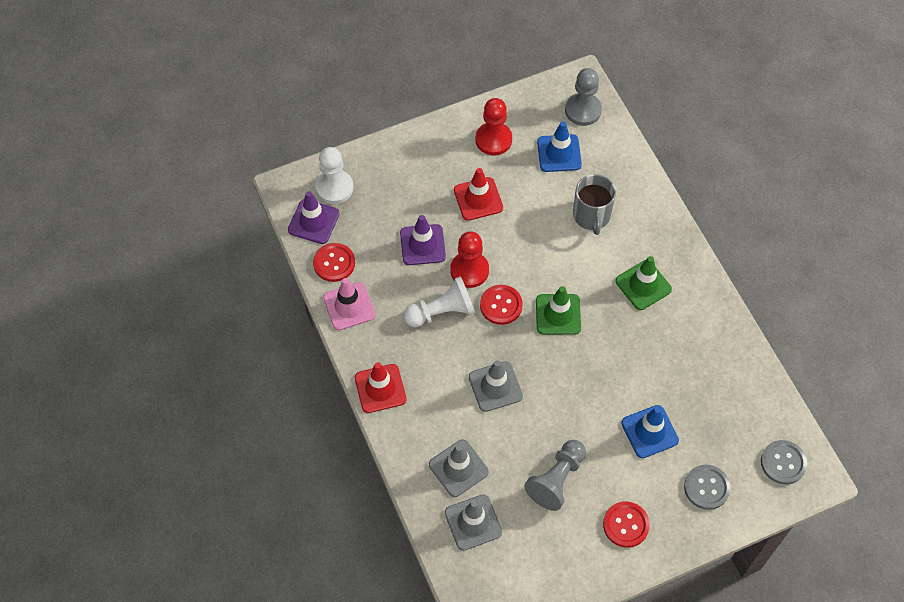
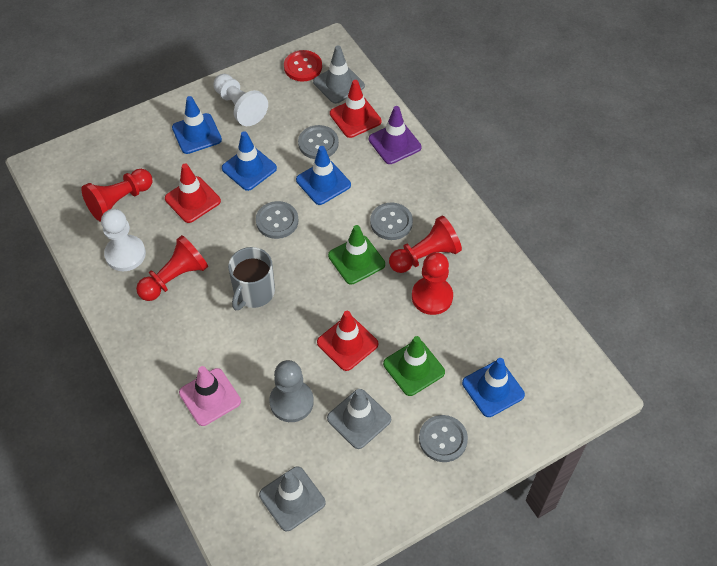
blue traffic cone: 2 -> 4
grey button: 2 -> 4
grey pawn: 2 -> 1
purple traffic cone: 2 -> 1
red button: 3 -> 1
red pawn: 2 -> 4
red traffic cone: 2 -> 3

